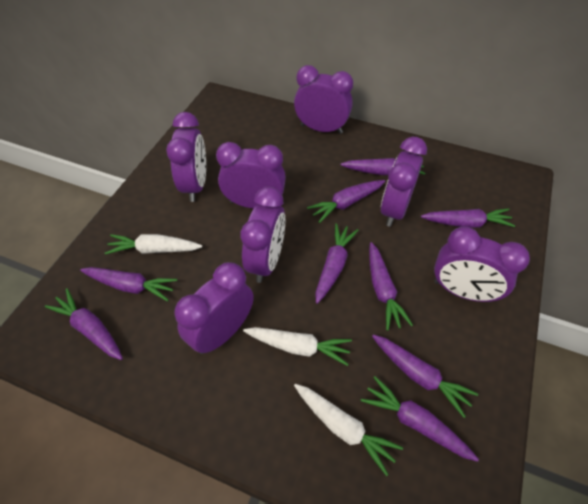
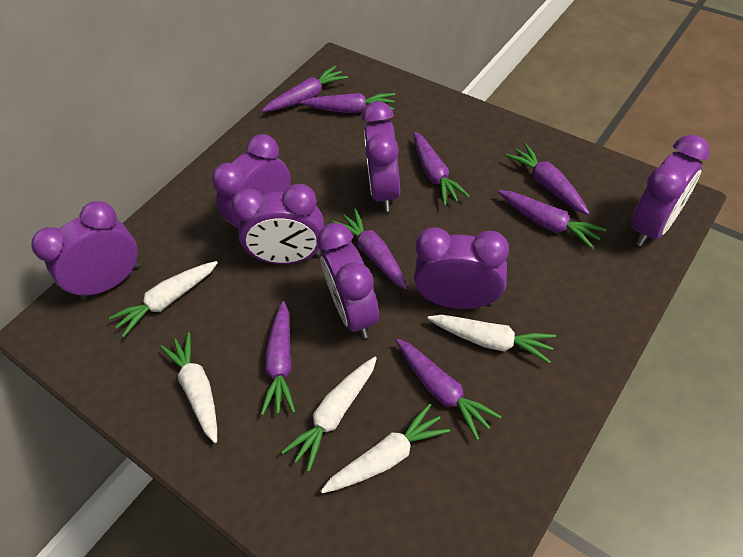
purple carrot: 9 -> 8
white carrot: 3 -> 5

